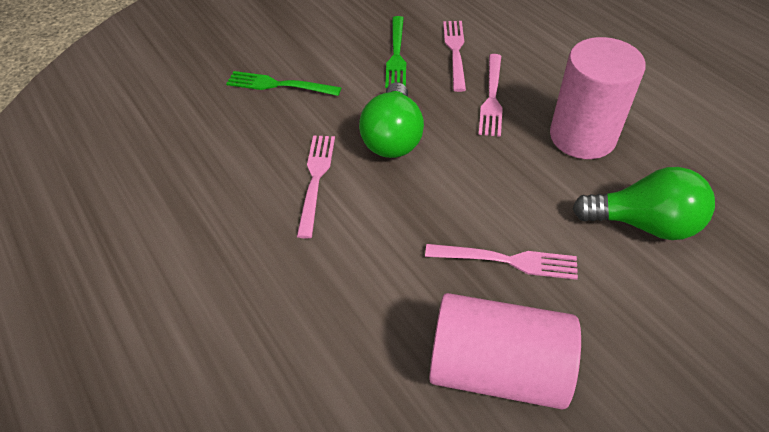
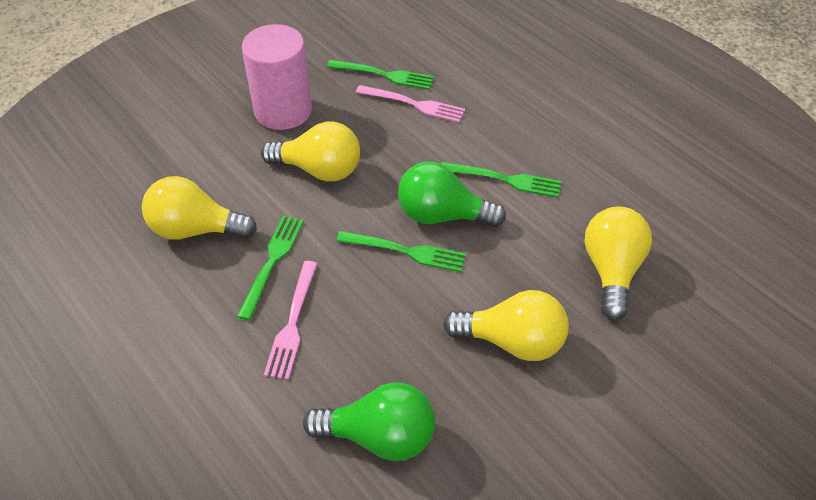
green fork: 2 -> 4
pink cylinder: 2 -> 1
pink fork: 4 -> 2
yellow light bulb: 0 -> 4

